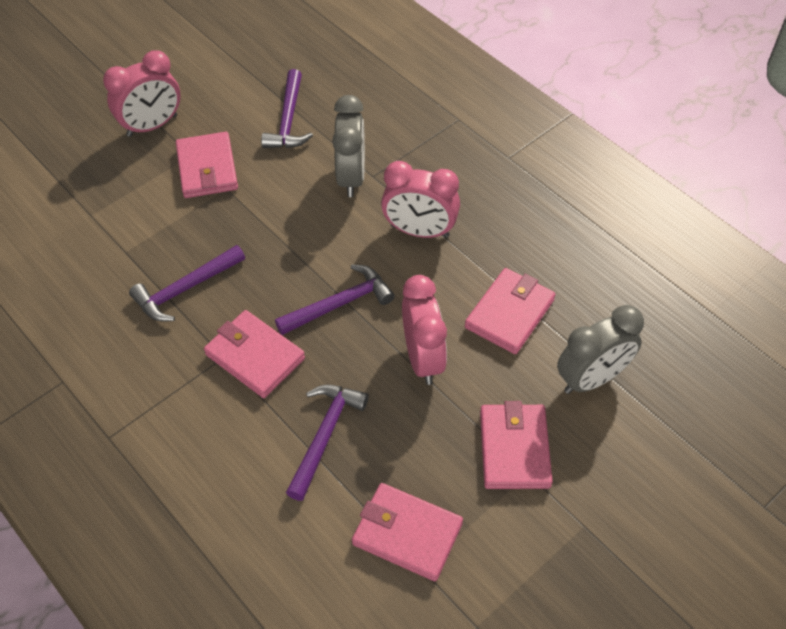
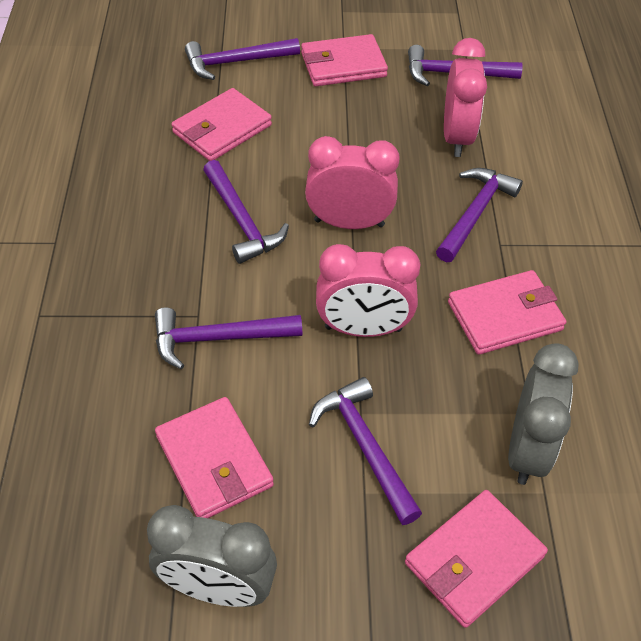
purple hammer: 4 -> 6

